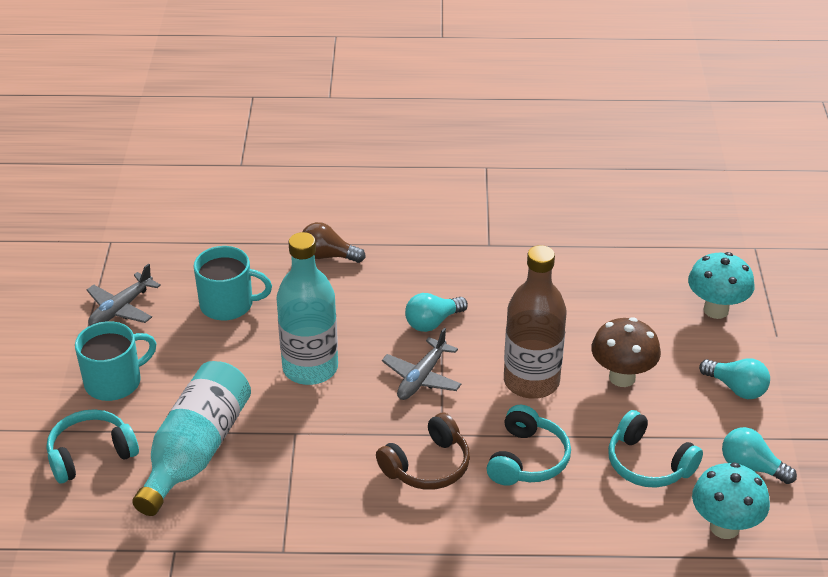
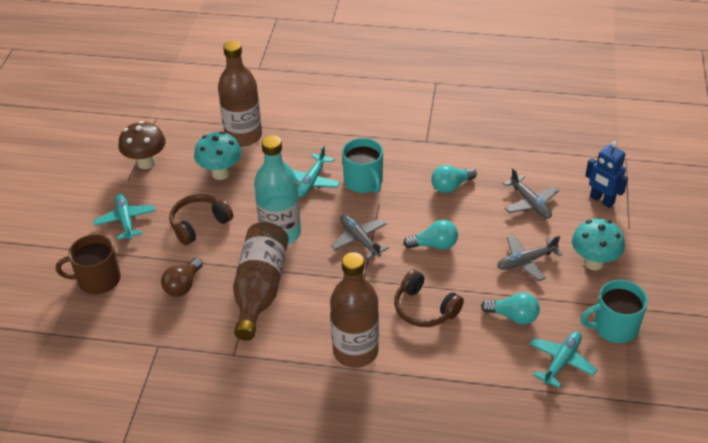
blue robot: 0 -> 1
brown bottle: 1 -> 3
brown headphones: 1 -> 2
brown mug: 0 -> 1
grey plane: 2 -> 3
turquoise bottle: 2 -> 1
turquoise headphones: 3 -> 0
turquoise plane: 0 -> 3

